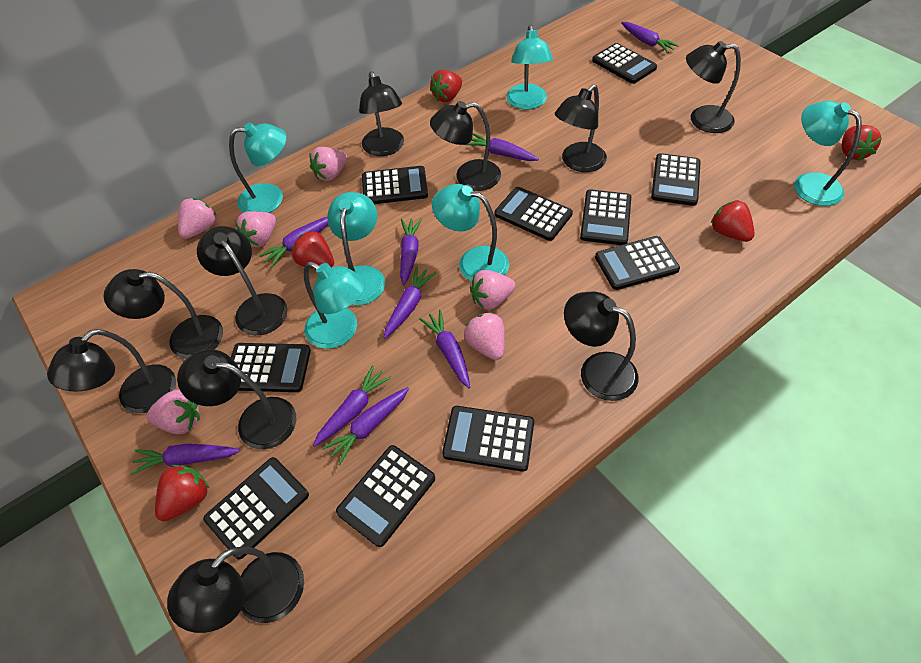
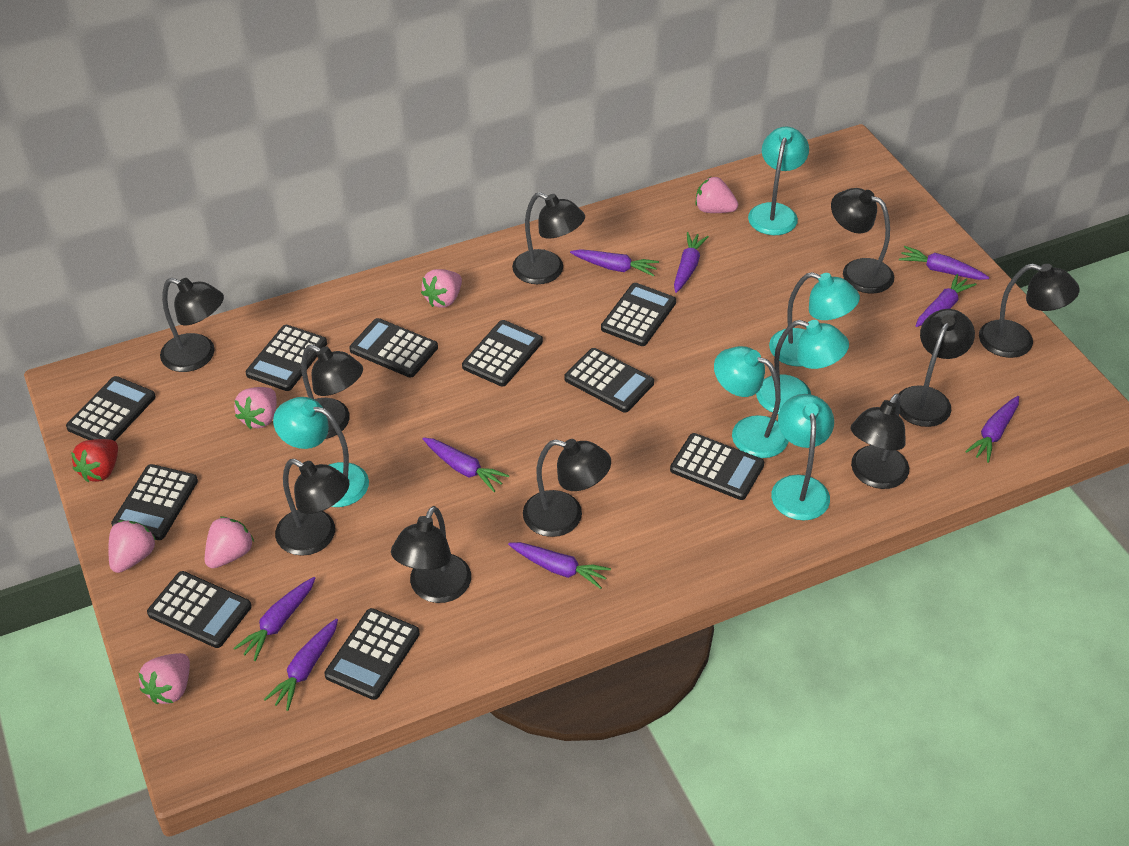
red strawberry: 5 -> 1

